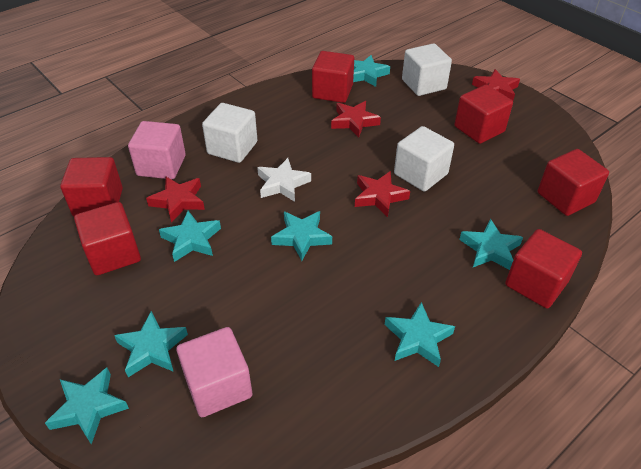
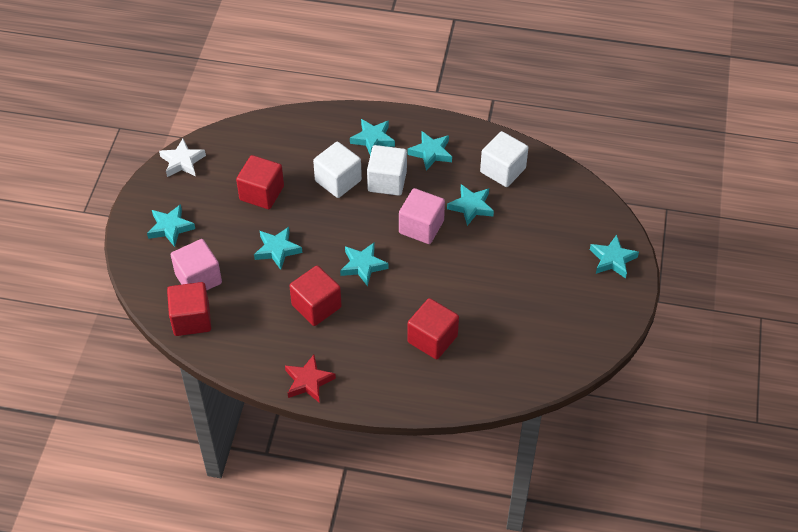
red cube: 6 -> 4
red star: 4 -> 1

